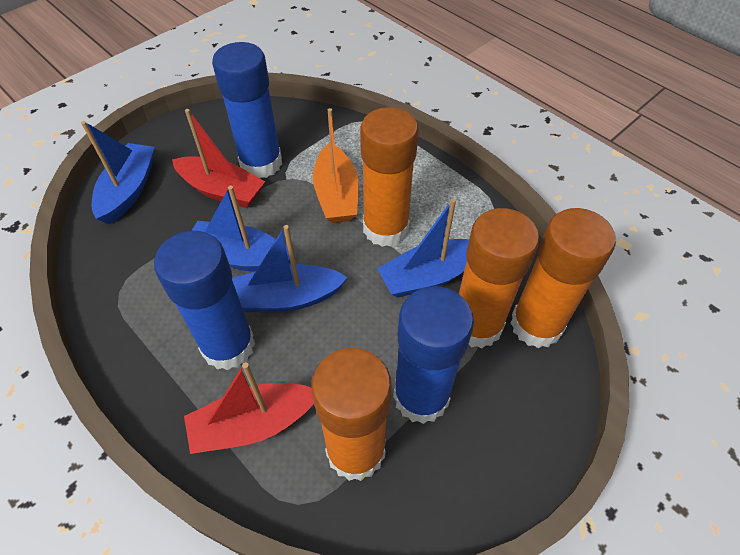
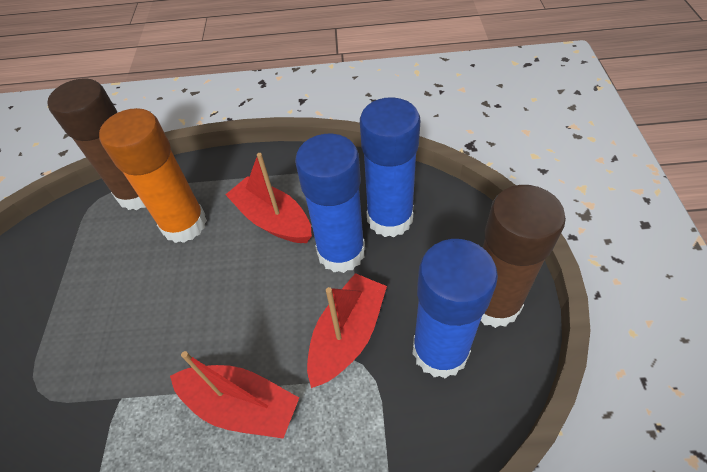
blue boat: 4 -> 0
brown glue stick: 0 -> 2
orange boat: 1 -> 0
orange glue stick: 4 -> 1
red boat: 2 -> 3

